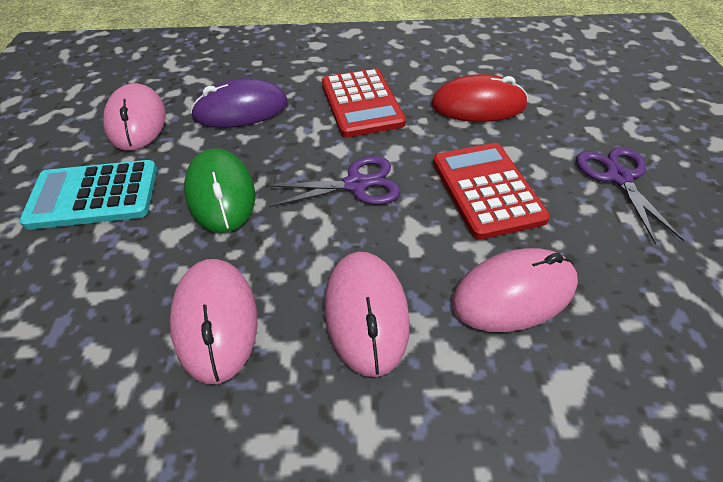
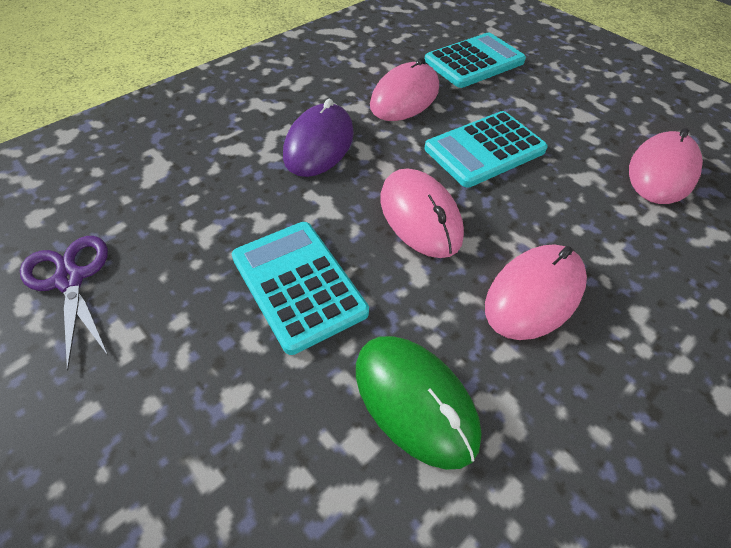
purple scissors: 2 -> 1
red calculator: 2 -> 0
red mouse: 1 -> 0
turquoise calculator: 1 -> 3

